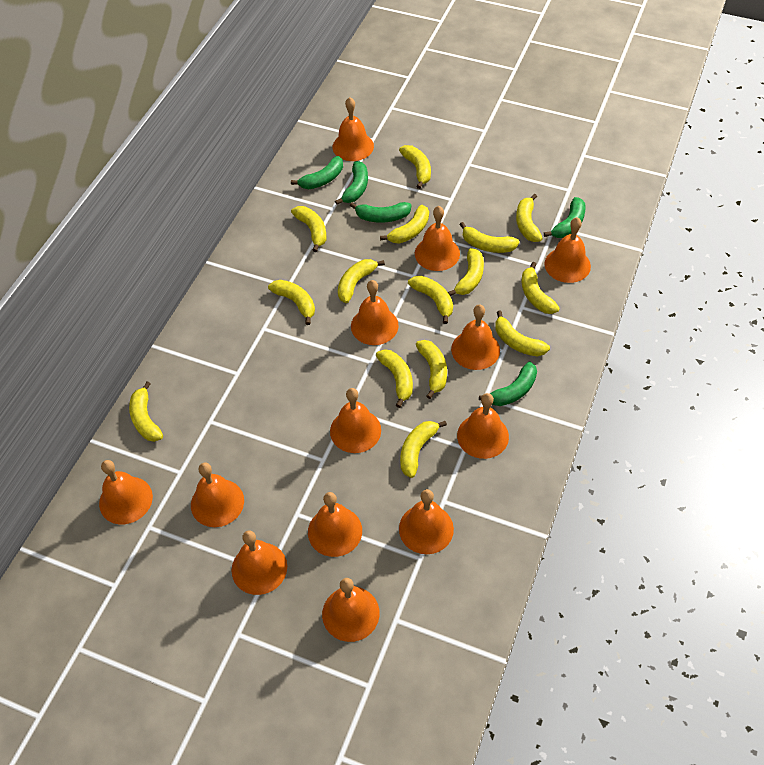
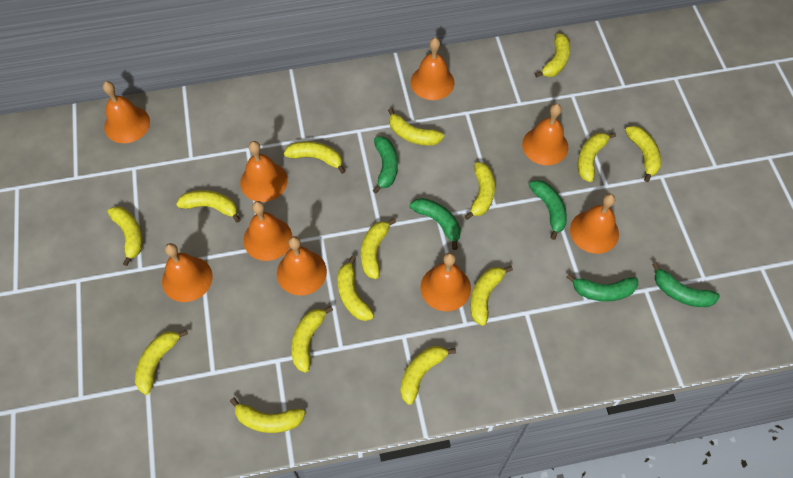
orange bell: 13 -> 9

